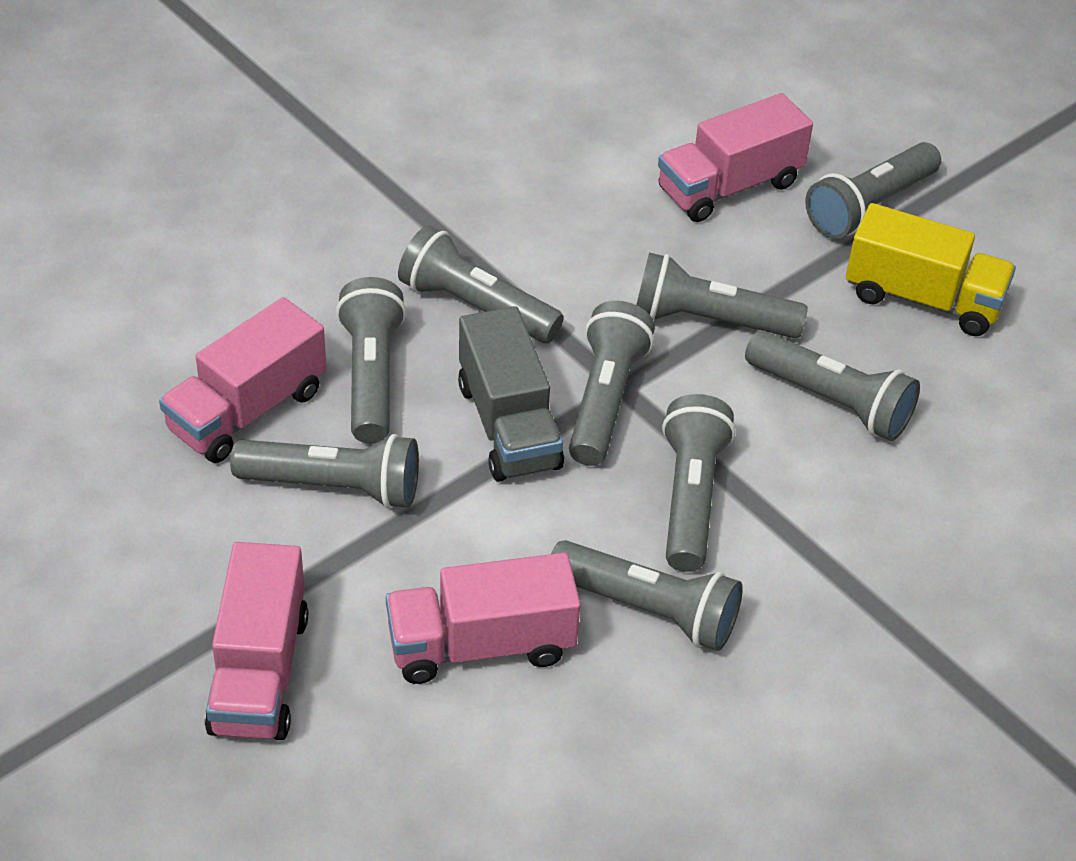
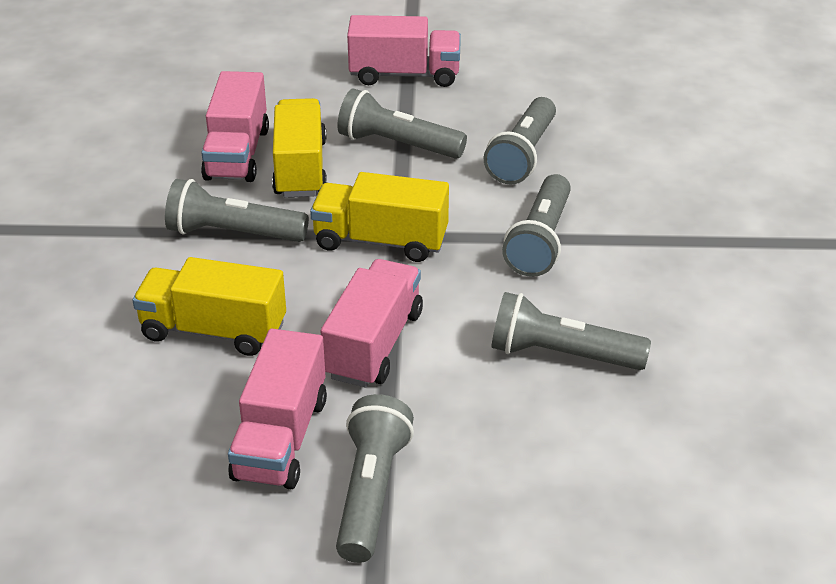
grey flashlight: 9 -> 6
grey truck: 1 -> 0
yellow truck: 1 -> 3

